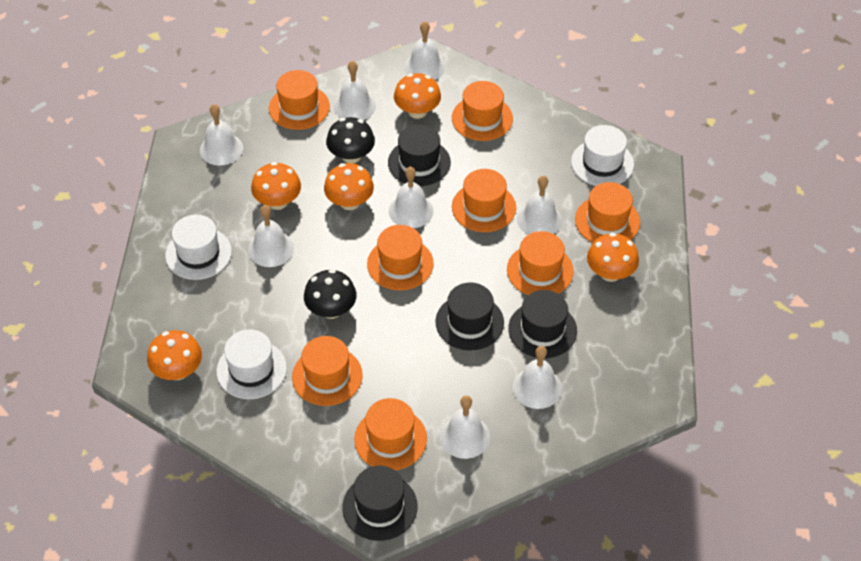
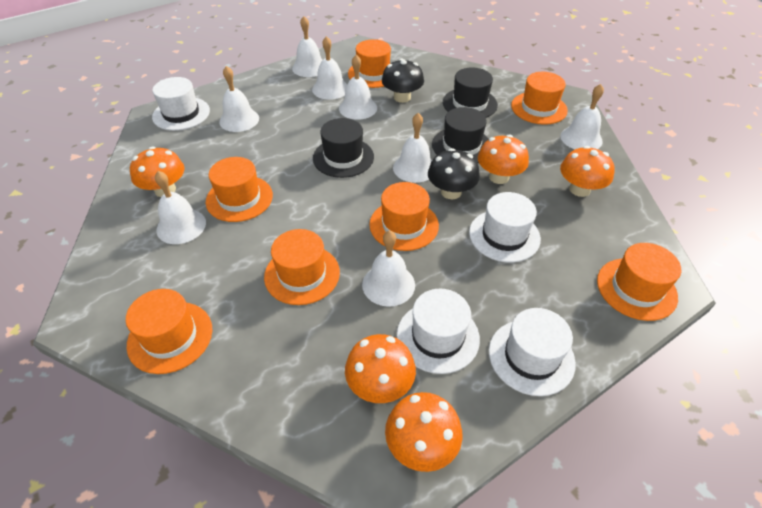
black hat: 4 -> 3
orange hat: 8 -> 7
white hat: 3 -> 4

